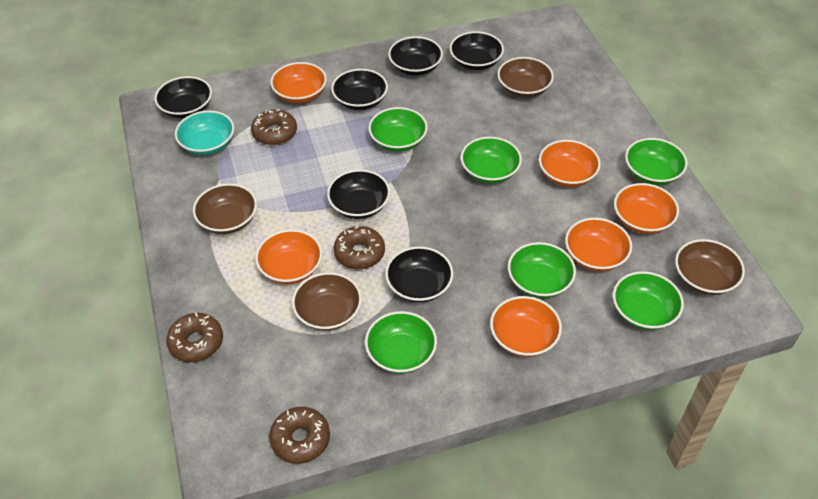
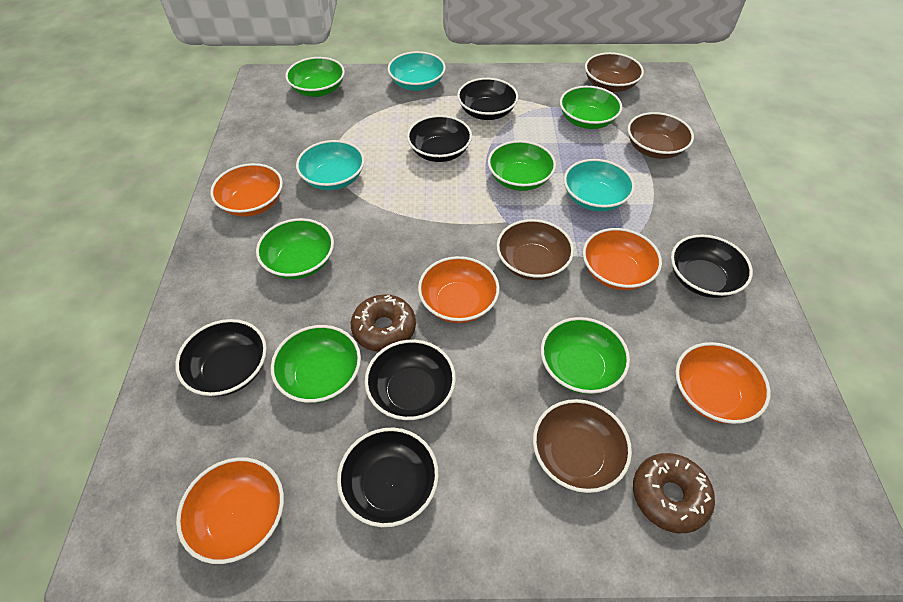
brown donut: 4 -> 2
orange bowl: 6 -> 5
turquoise bowl: 1 -> 3

